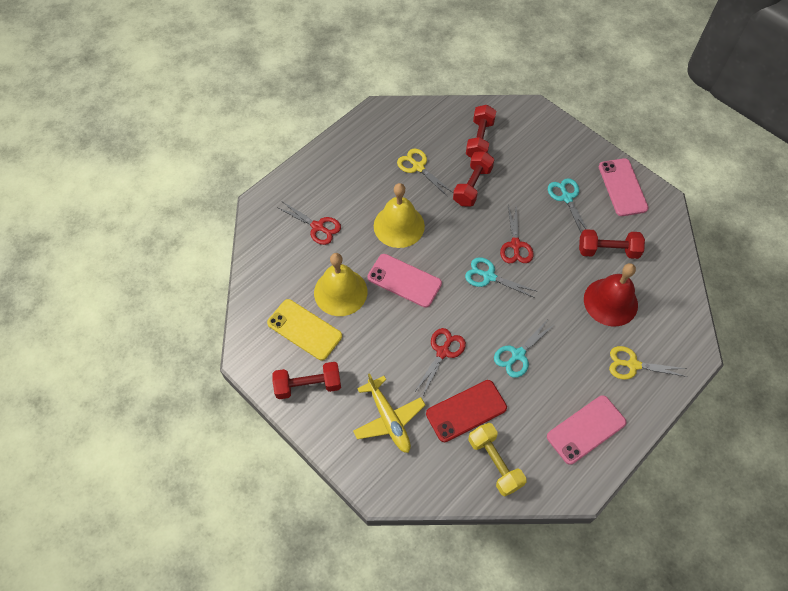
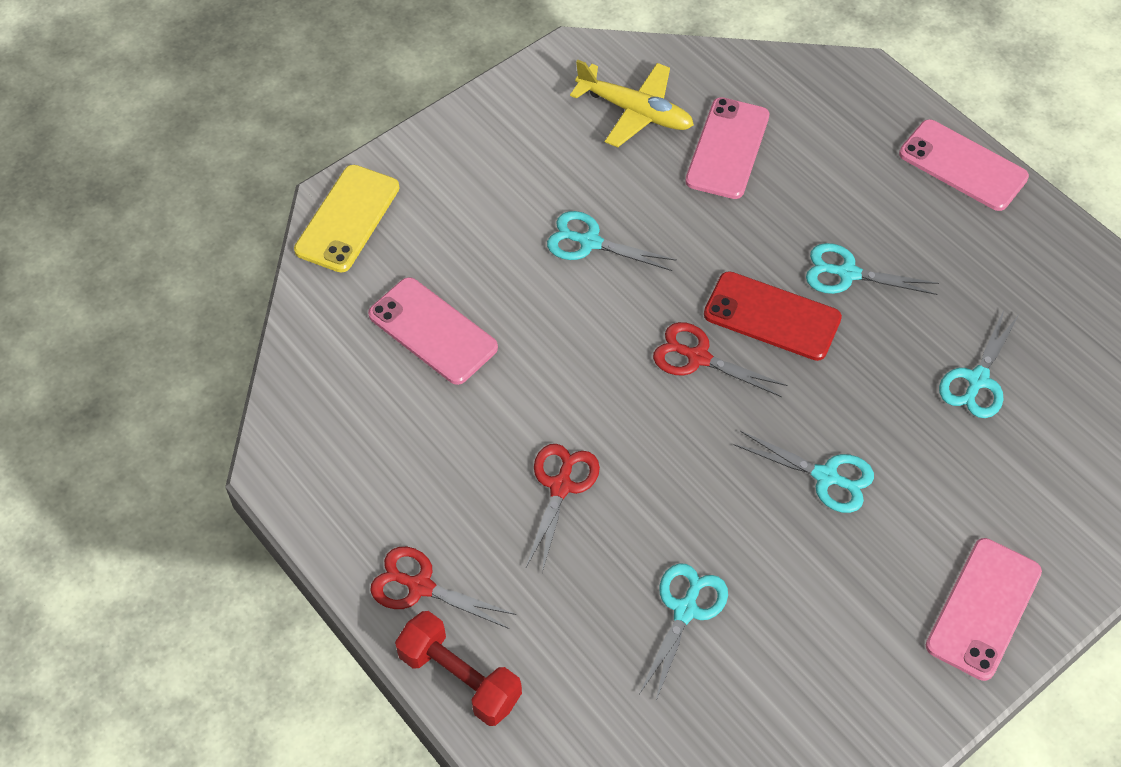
pink phone: 3 -> 4
red bell: 1 -> 0
red dumbbell: 4 -> 1
turquoise scissors: 3 -> 5
yellow bell: 2 -> 0
yellow dumbbell: 1 -> 0
yellow scissors: 2 -> 0

